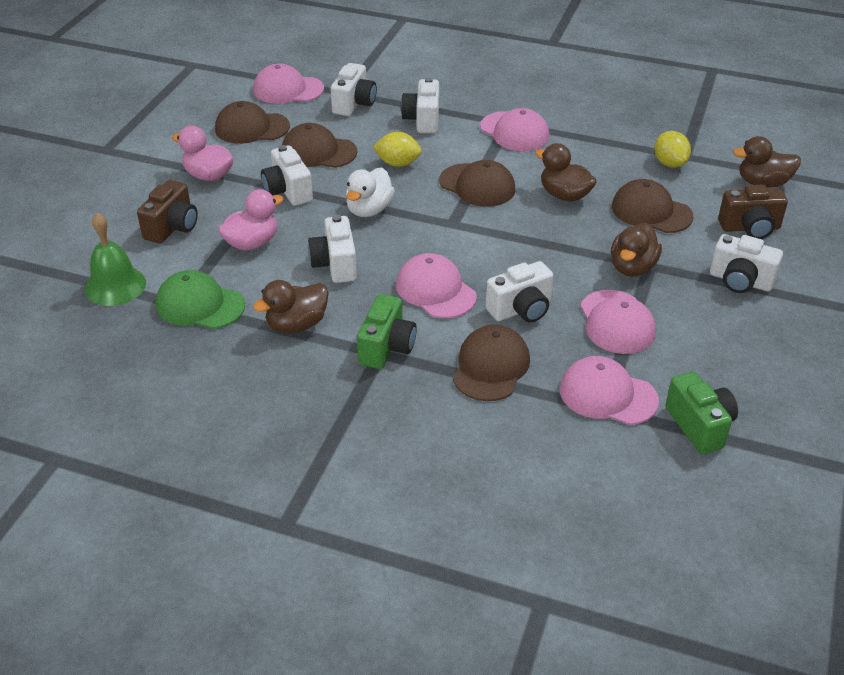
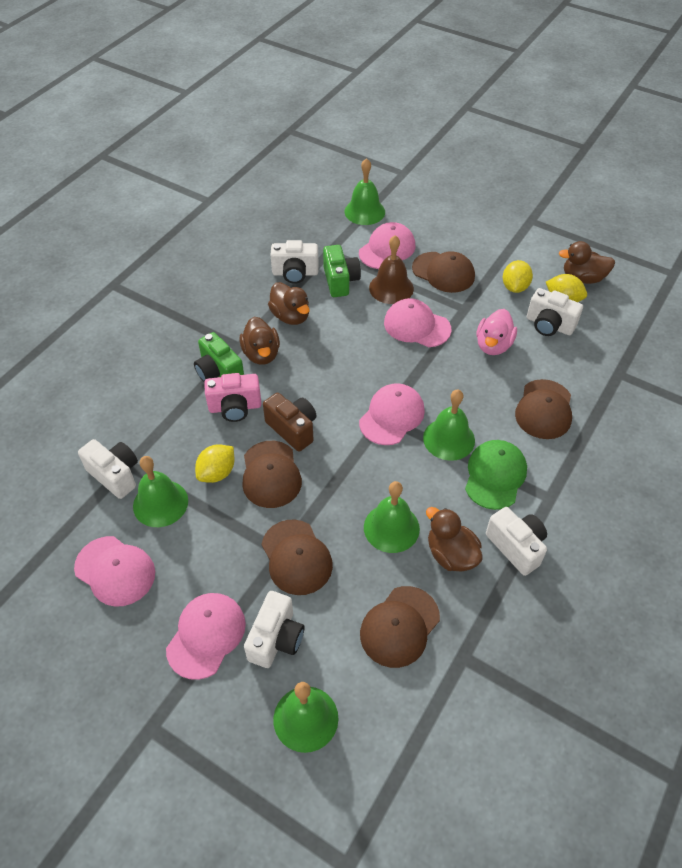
brown bell: 0 -> 1
brown camera: 2 -> 1
green bell: 1 -> 5
pink camera: 0 -> 1
pink duck: 2 -> 1
white camera: 6 -> 5
white duck: 1 -> 0
yellow lemon: 2 -> 3

